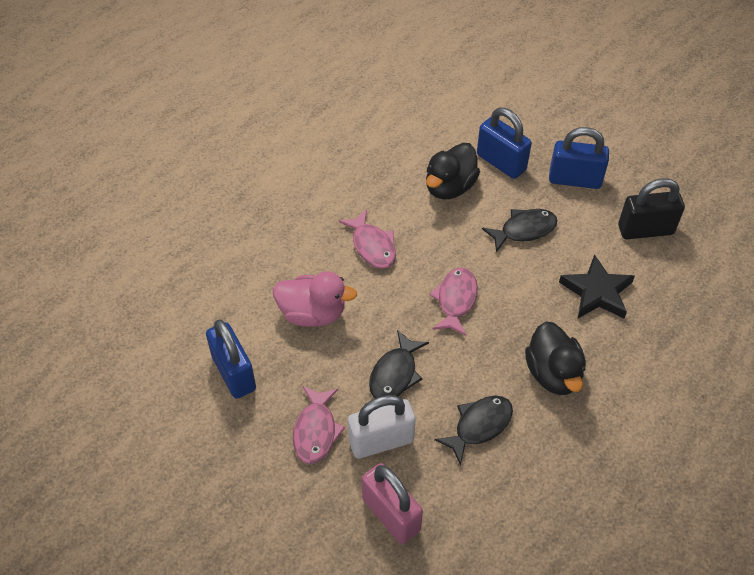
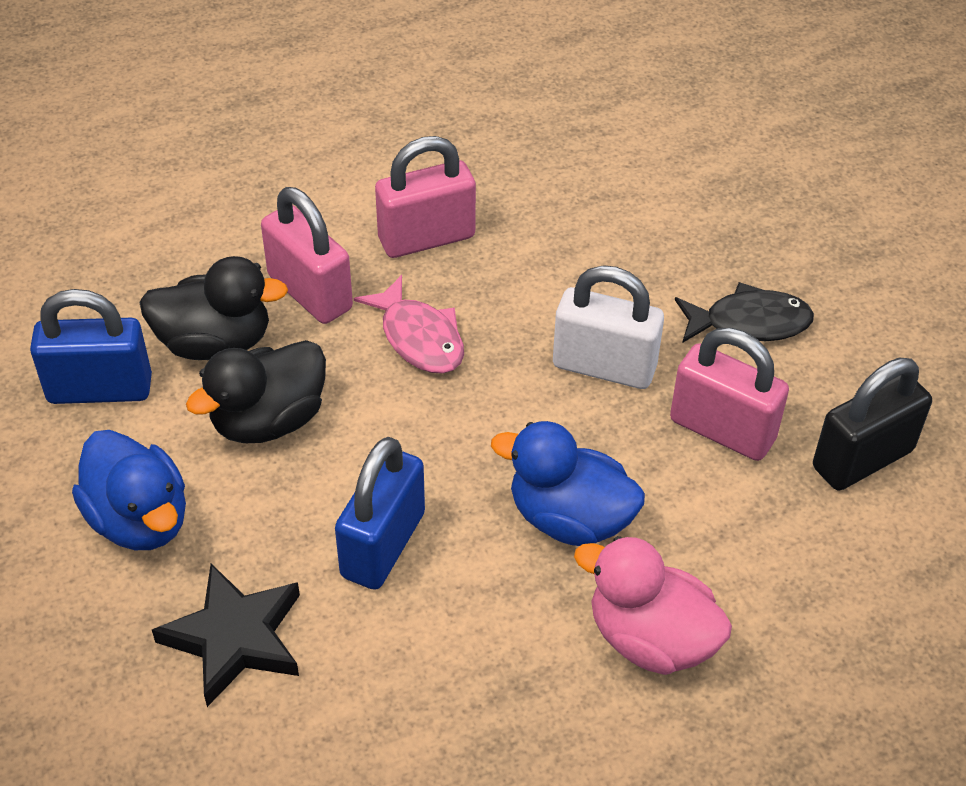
black fish: 3 -> 1
blue duck: 0 -> 2
blue padlock: 3 -> 2
pink fish: 3 -> 1
pink padlock: 1 -> 3

